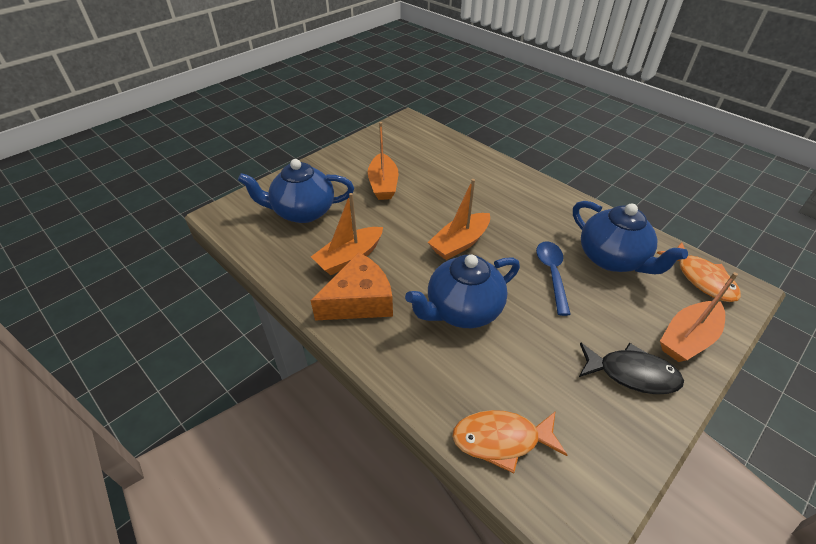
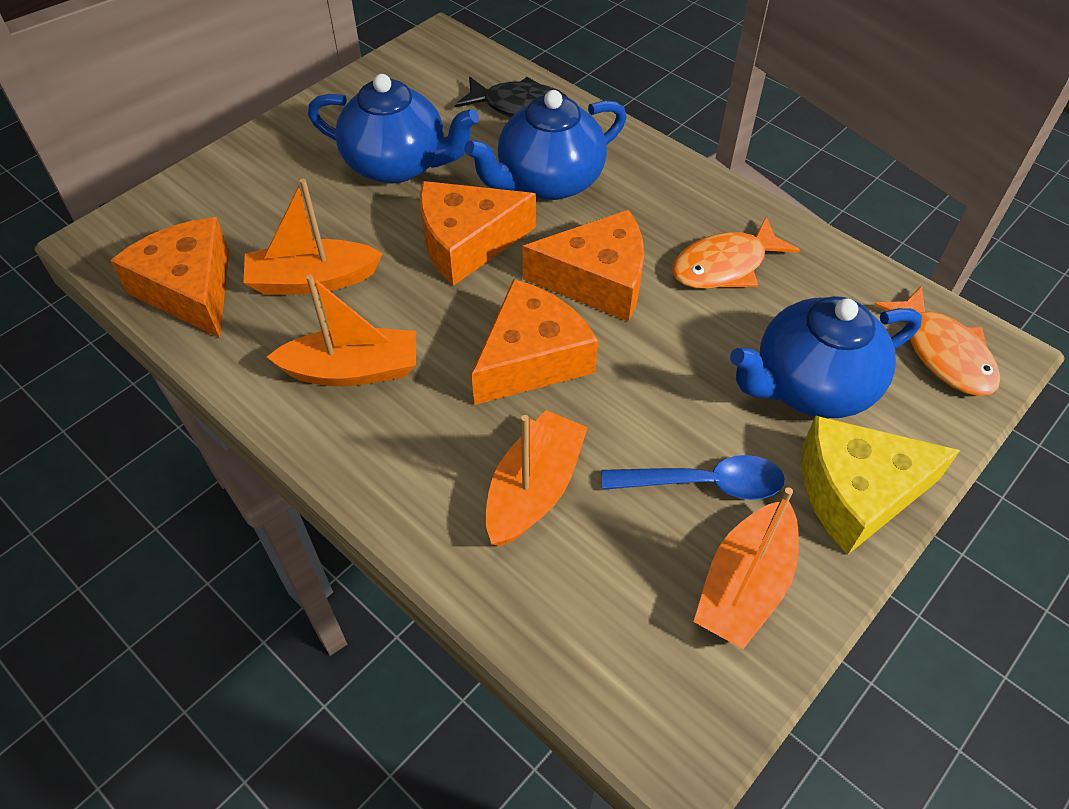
orange cheese: 1 -> 4
yellow cheese: 0 -> 1

